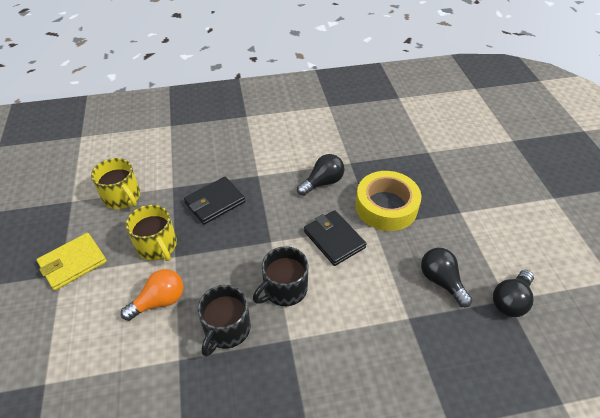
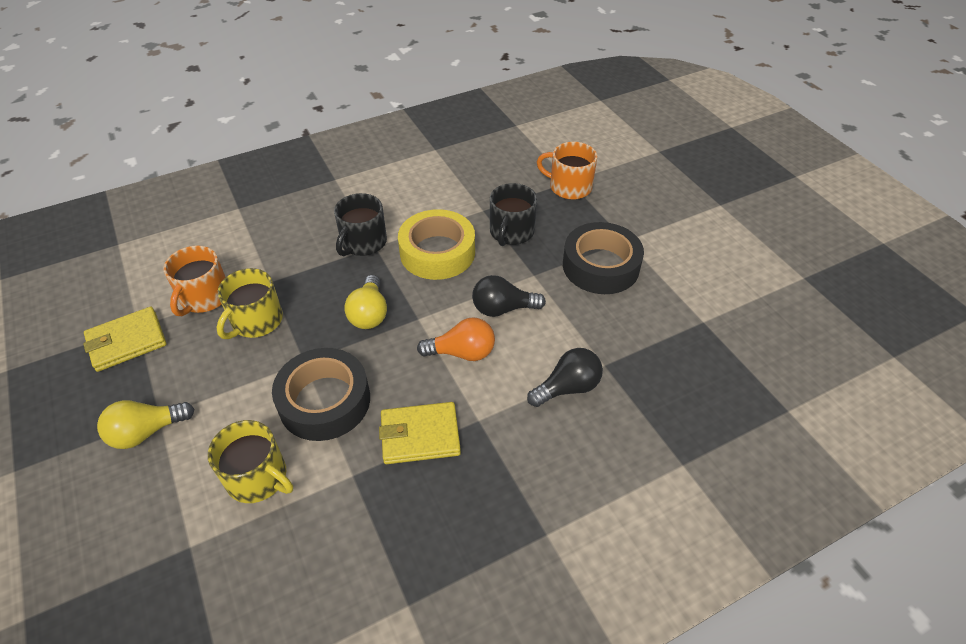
black light bulb: 3 -> 2
black tape: 0 -> 2
black wallet: 2 -> 0
orange mug: 0 -> 2
yellow light bulb: 0 -> 2
yellow wallet: 1 -> 2

